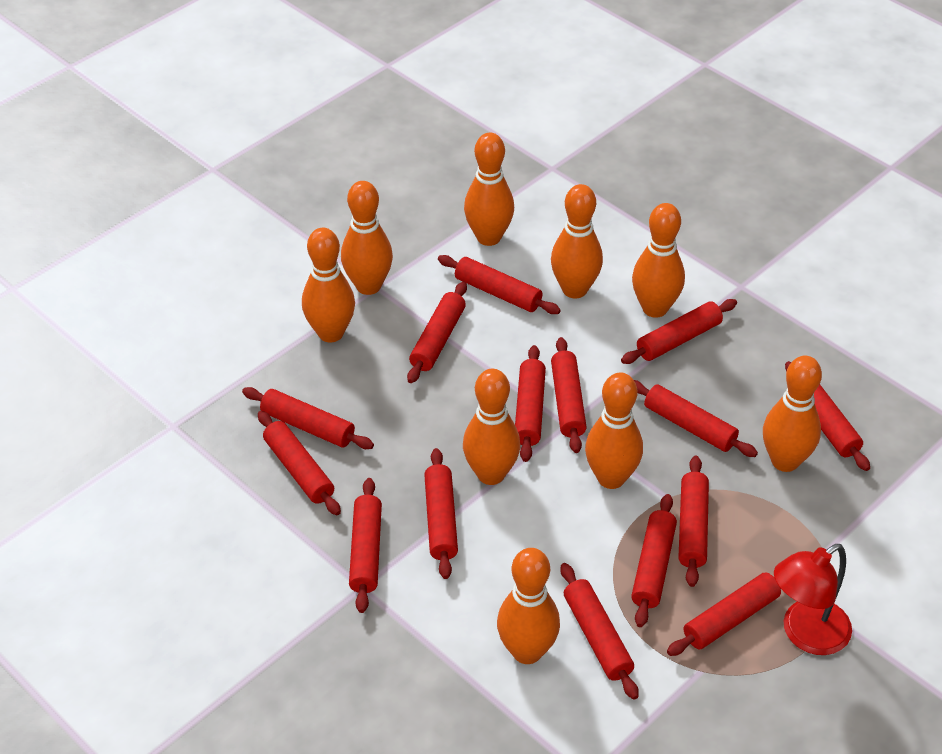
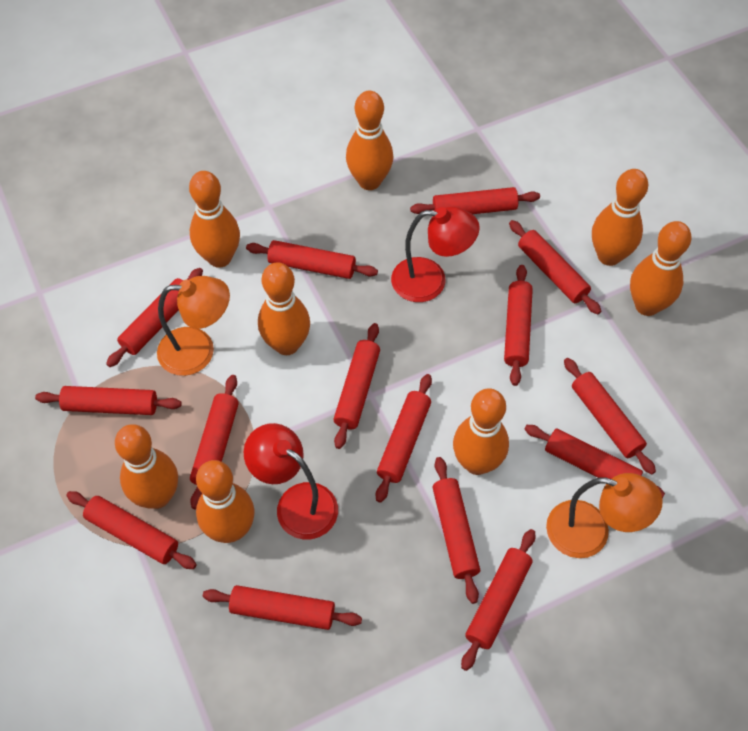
orange bowling pin: 9 -> 8
orange lamp: 0 -> 2
red lamp: 1 -> 2

